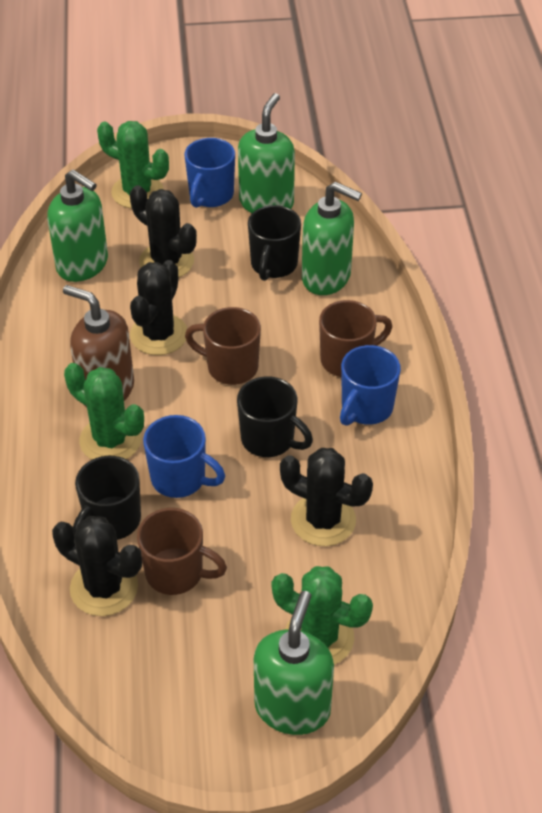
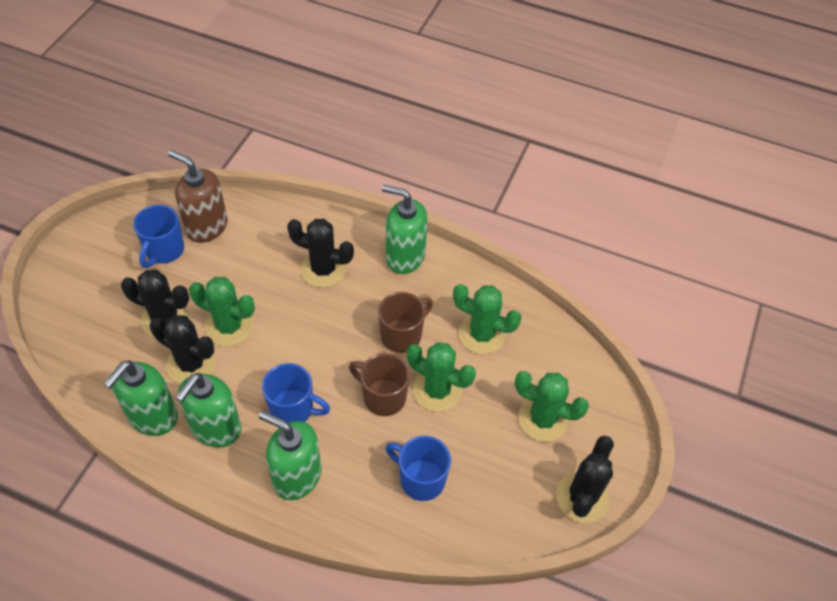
black mug: 3 -> 0
brown mug: 3 -> 2
green cactus: 3 -> 4

